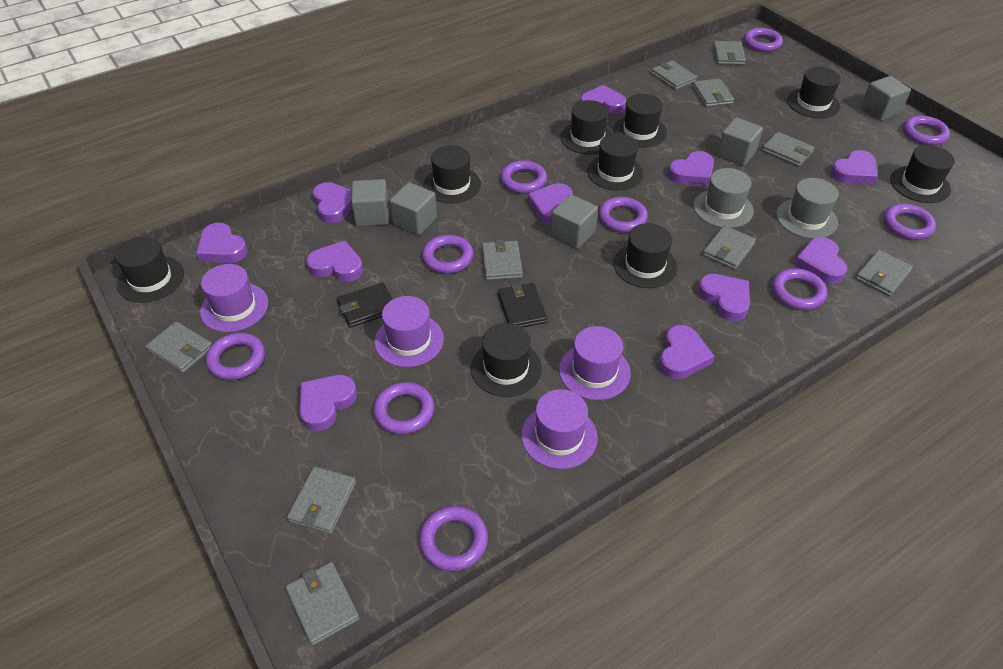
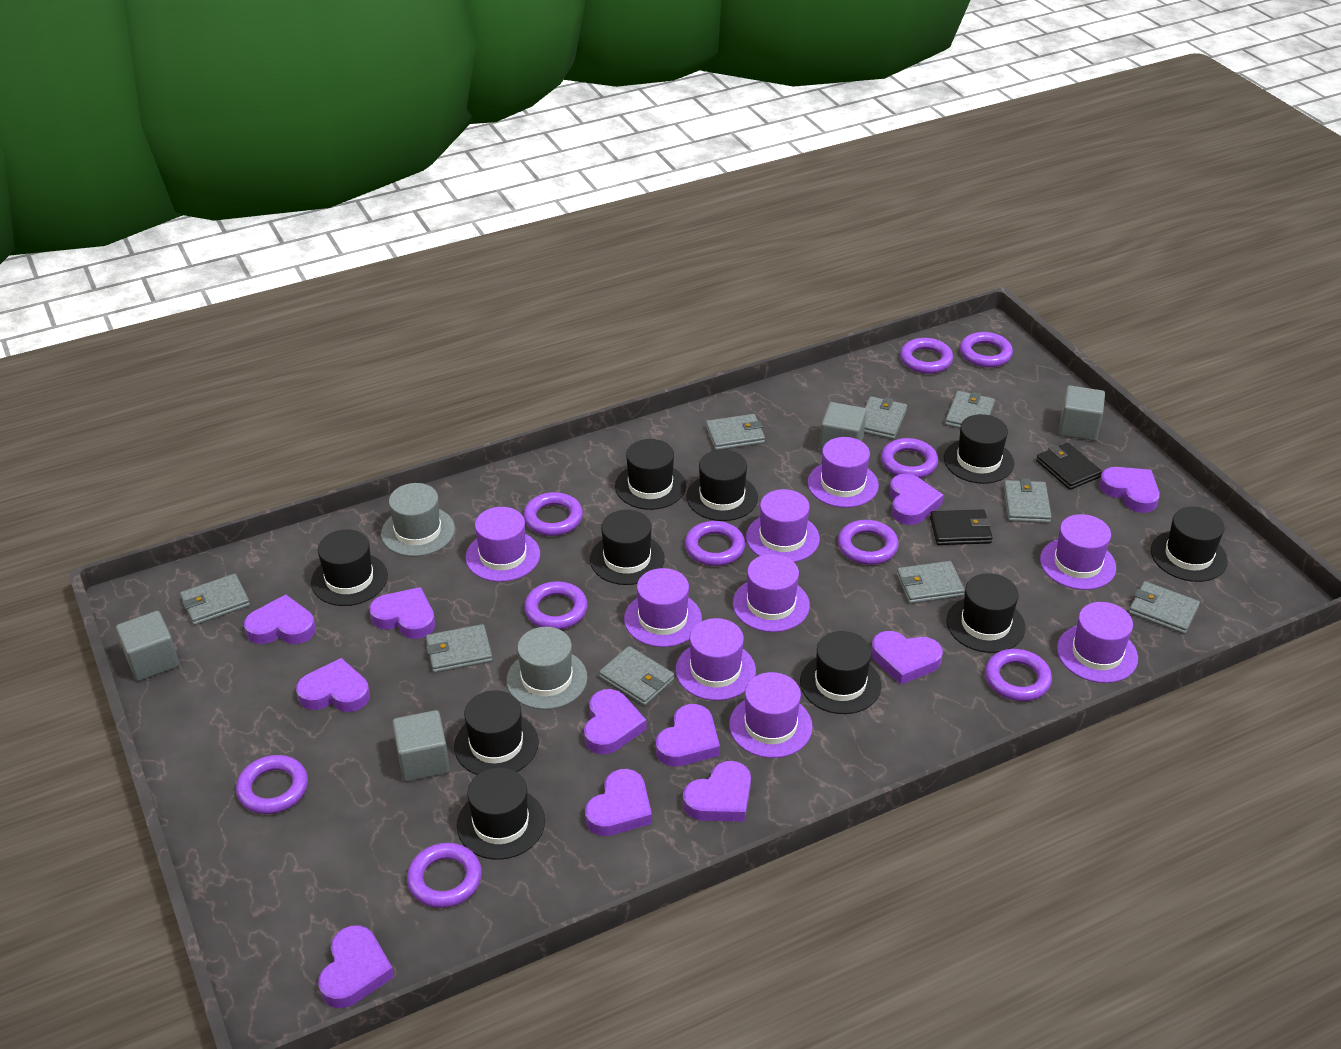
black hat: 9 -> 10
grey cube: 5 -> 4
grey wallet: 10 -> 9
purple hat: 4 -> 9

